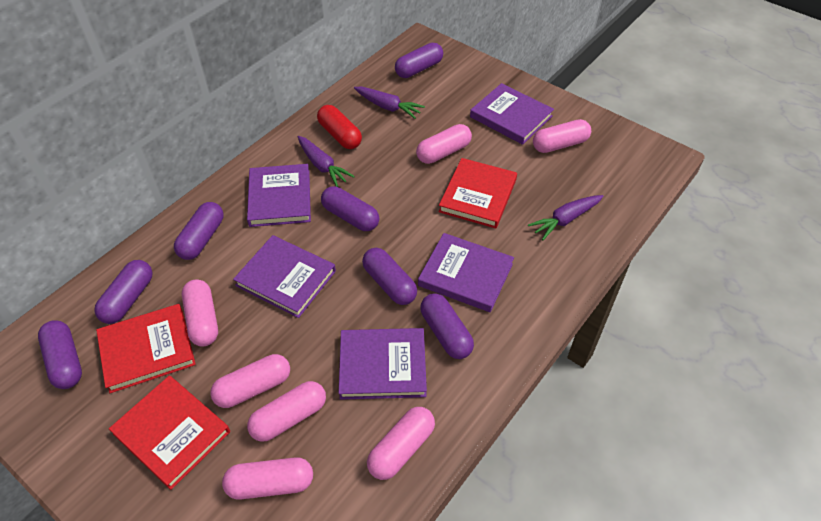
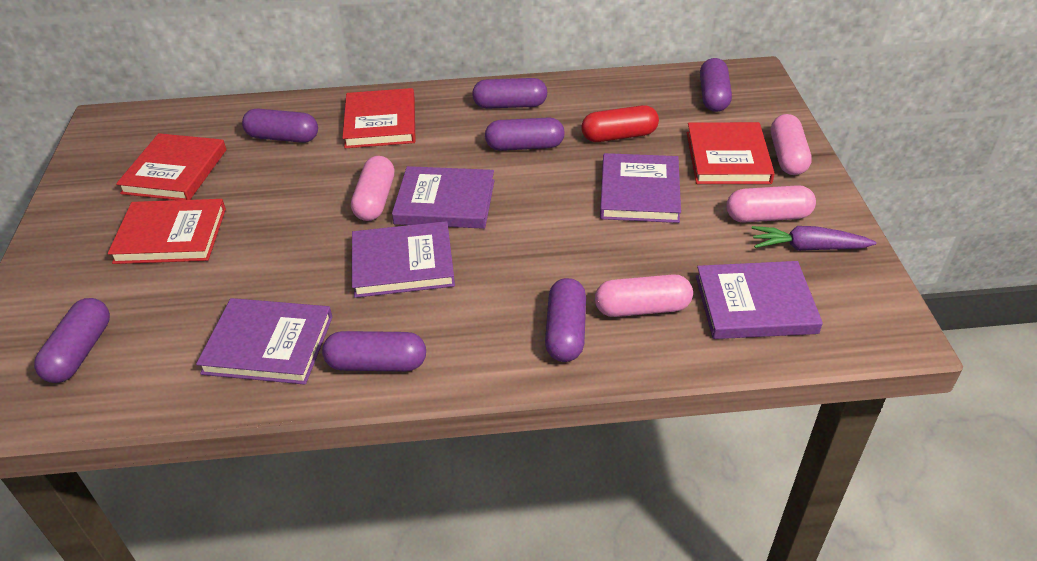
pink capsule: 7 -> 4
purple carrot: 3 -> 1
red book: 3 -> 4

